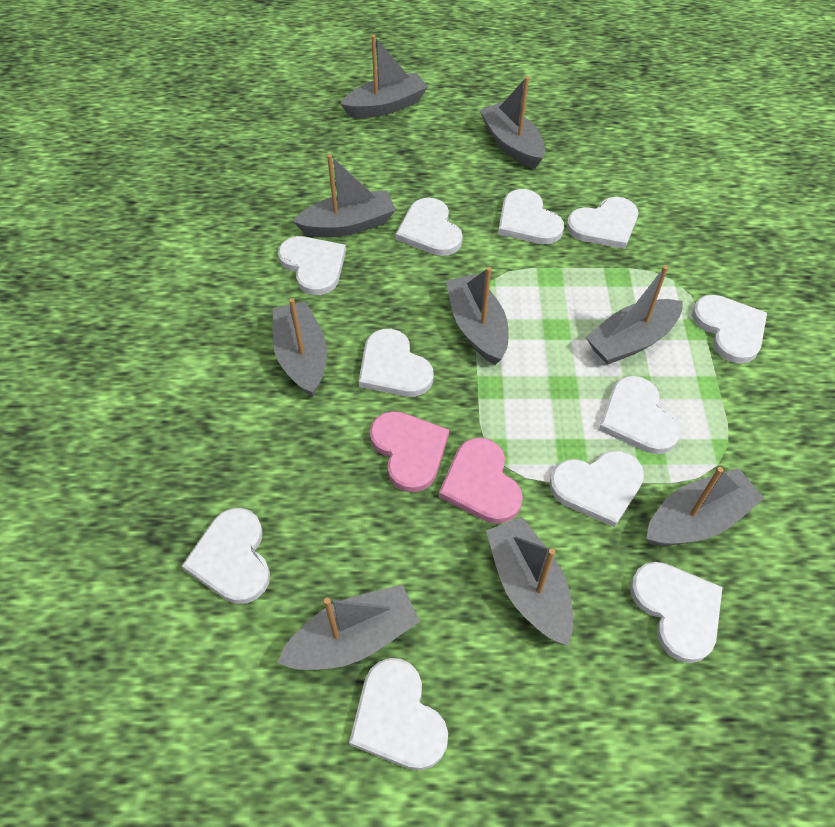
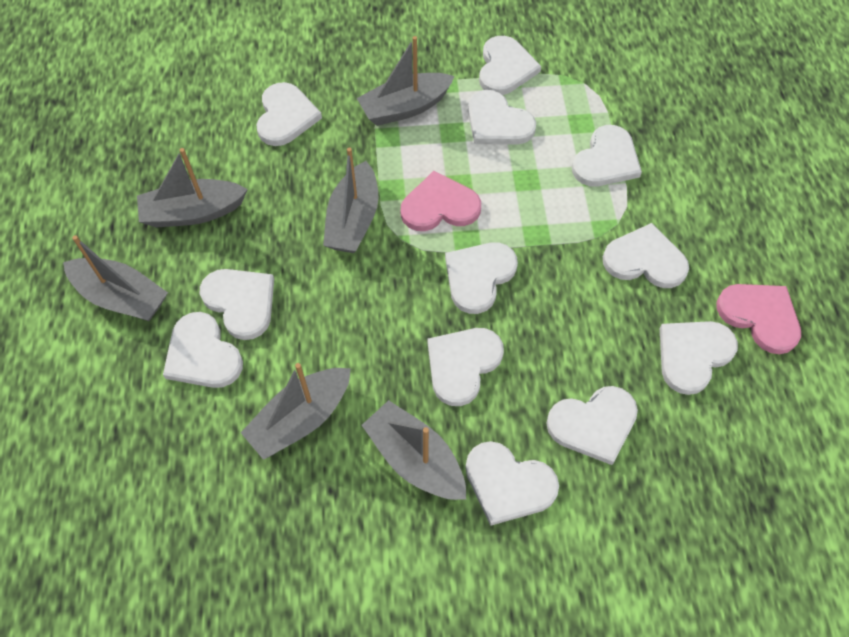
grey boat: 9 -> 6
white heart: 11 -> 12

